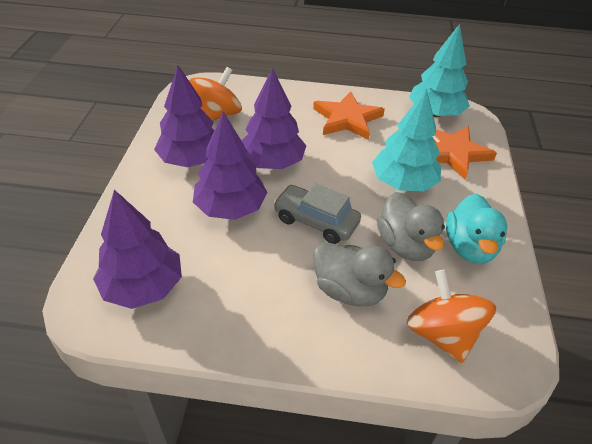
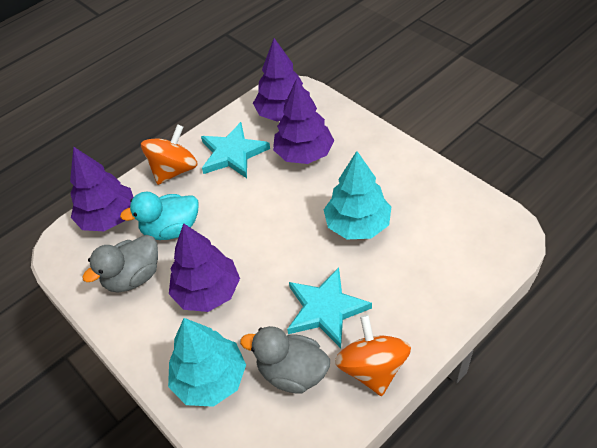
grey car: 1 -> 0
orange star: 2 -> 0
turquoise star: 0 -> 2

